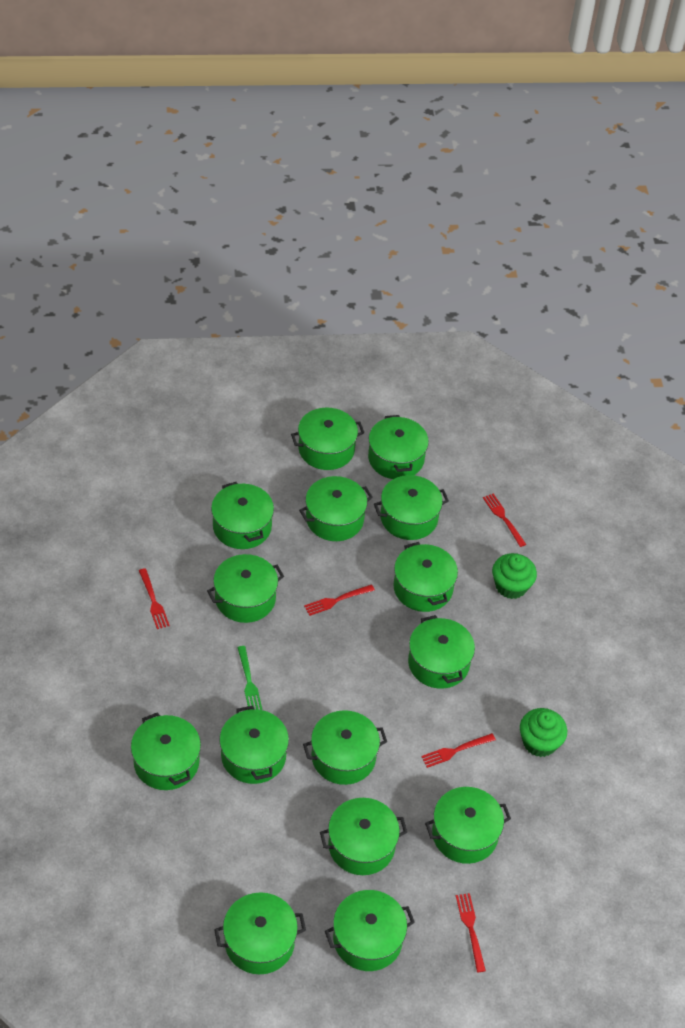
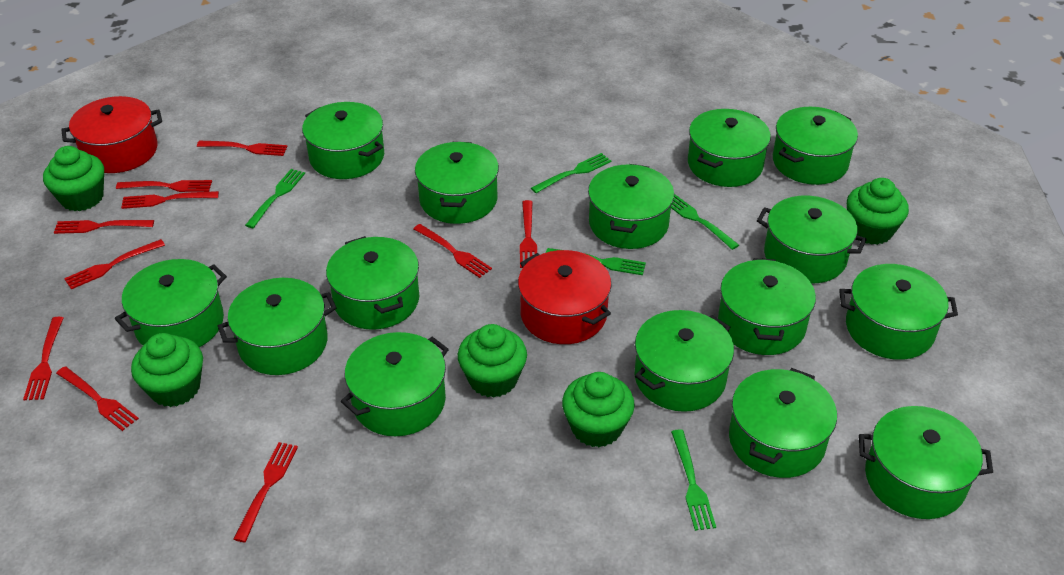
green cupcake: 2 -> 5
green fork: 1 -> 5
red fork: 5 -> 10
red pot: 0 -> 2

